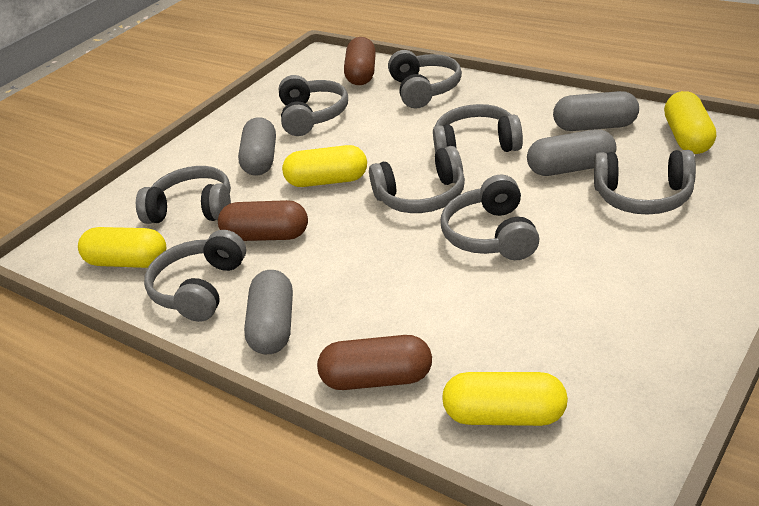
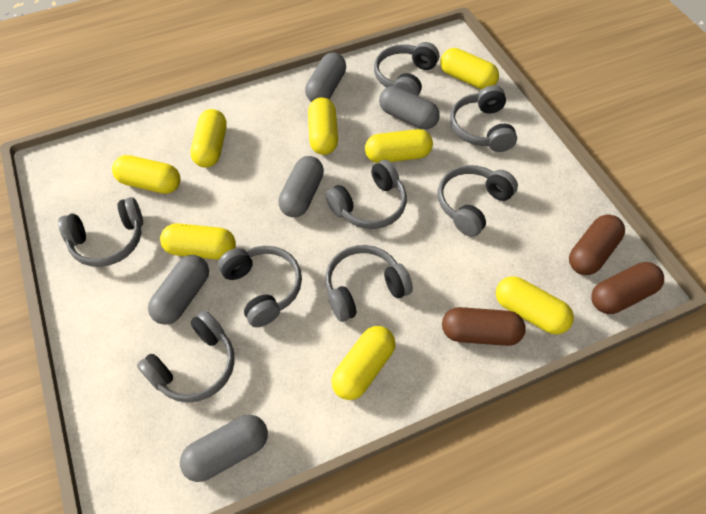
grey capsule: 4 -> 5
yellow capsule: 4 -> 8

